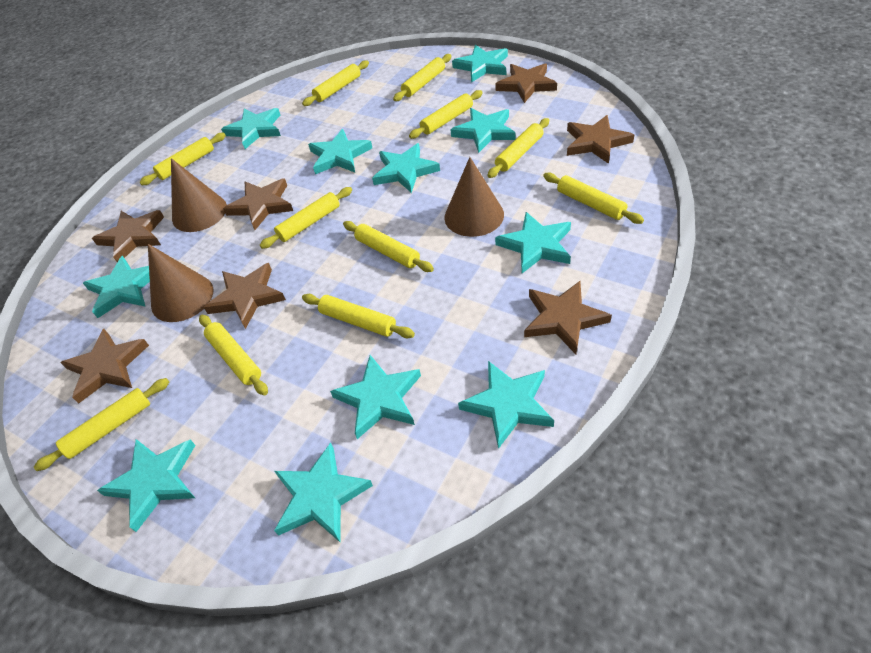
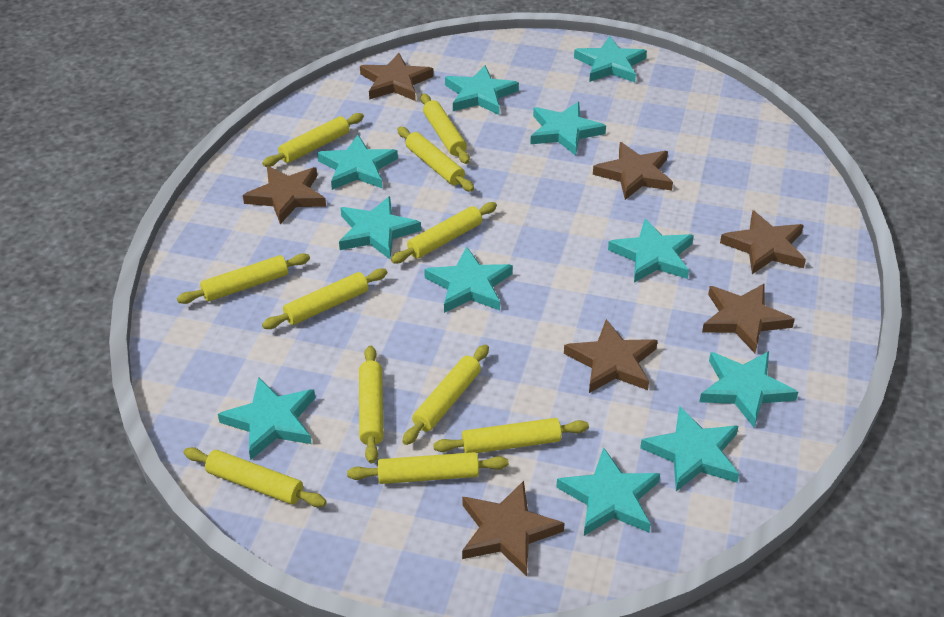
brown cone: 3 -> 0

